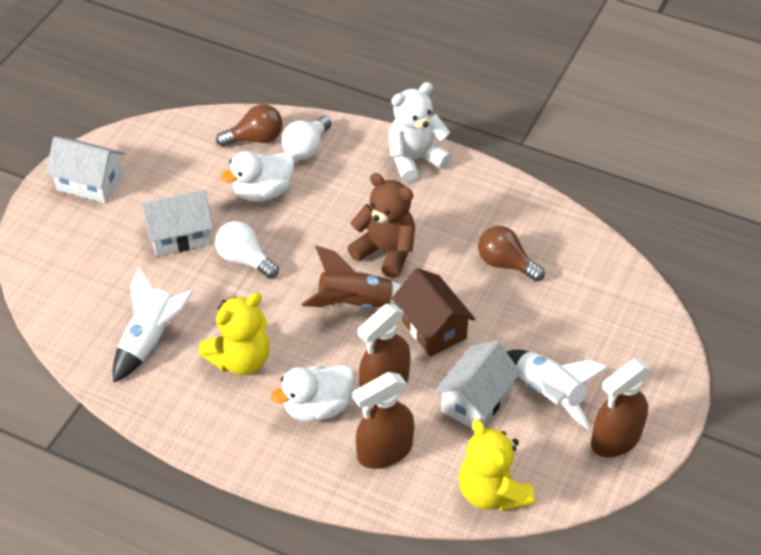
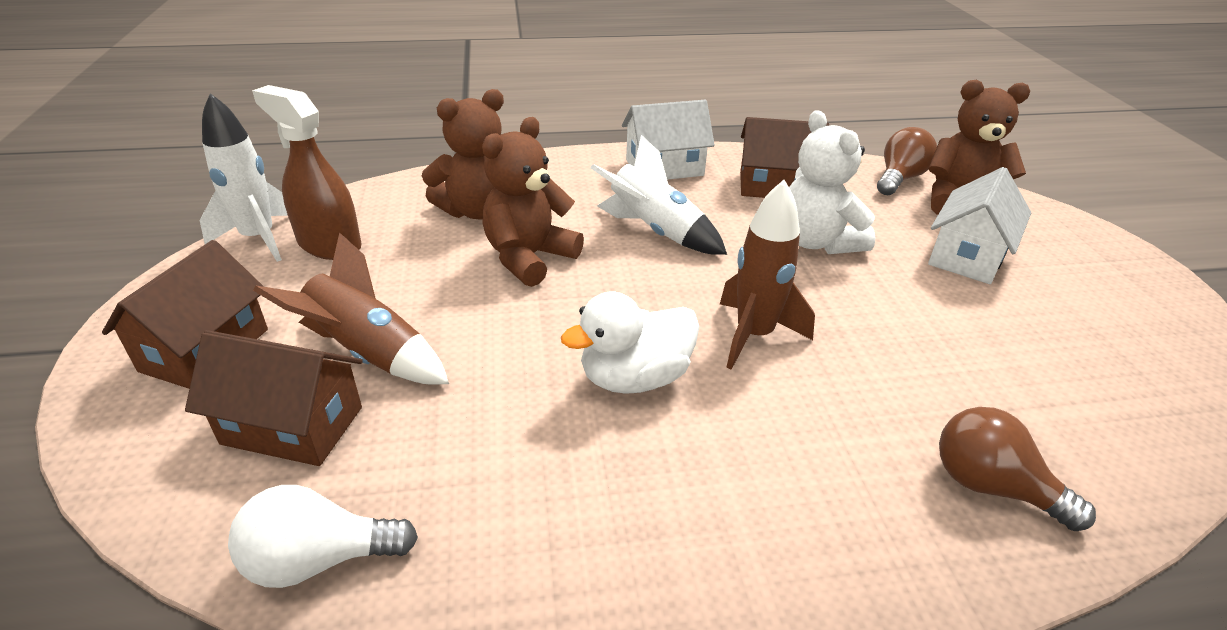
brown house: 1 -> 3
brown rocket: 1 -> 2
brown spray bottle: 3 -> 1
brown teddy bear: 1 -> 3
white duck: 2 -> 1
white house: 3 -> 2
white light bulb: 2 -> 1
yellow teddy bear: 2 -> 0

